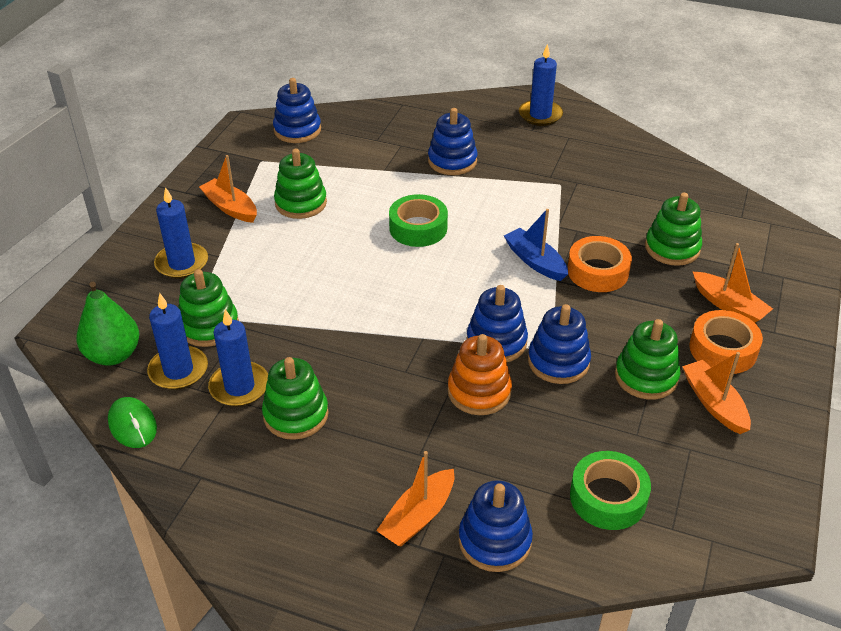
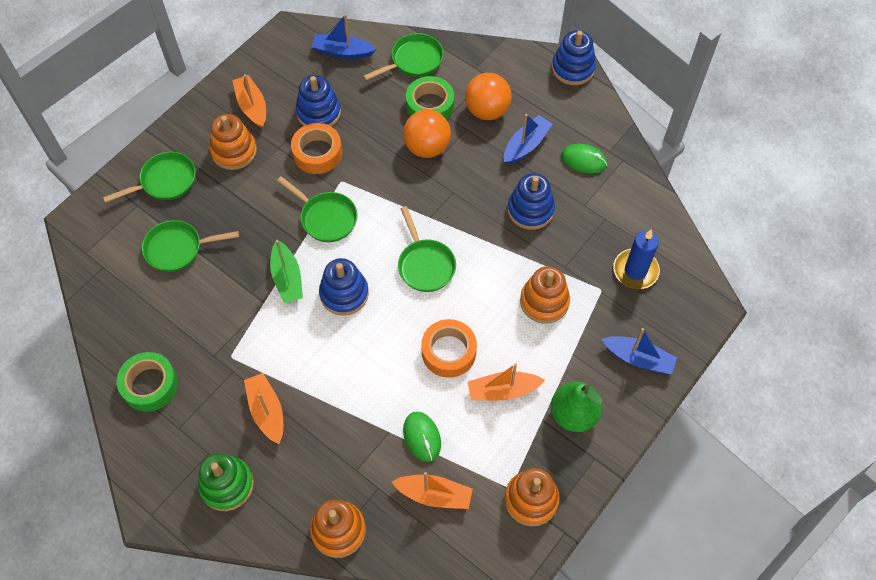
blue boat: 1 -> 3
blue candle: 4 -> 1
blue stacking toy: 5 -> 4
green boat: 0 -> 1
green mouse: 1 -> 2
green pan: 0 -> 5
green stacking toy: 5 -> 1
orange ball: 0 -> 2
orange stacking toy: 1 -> 4

